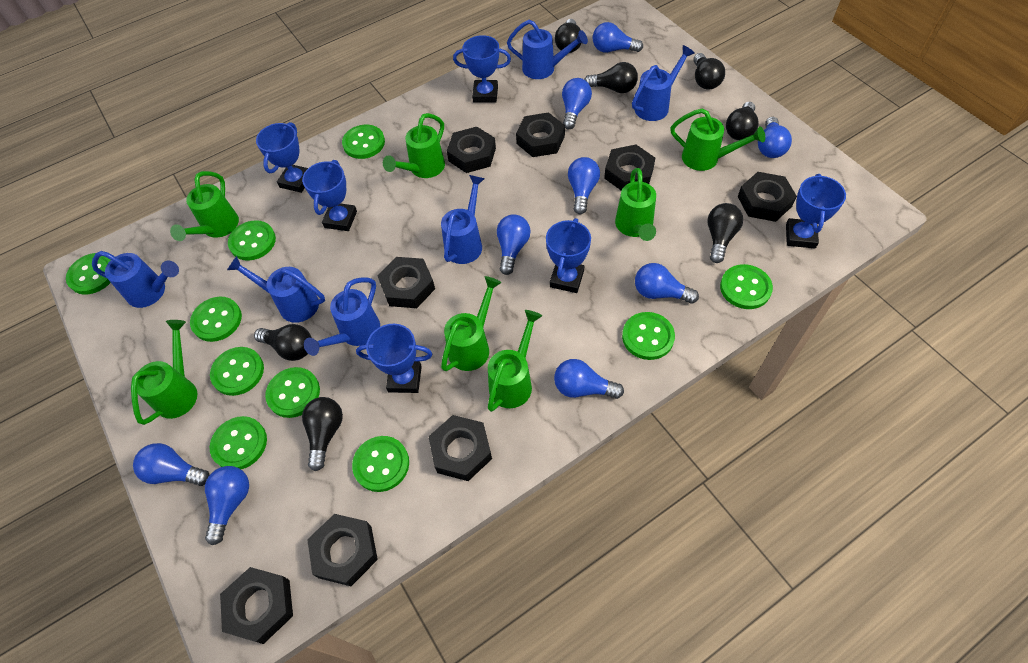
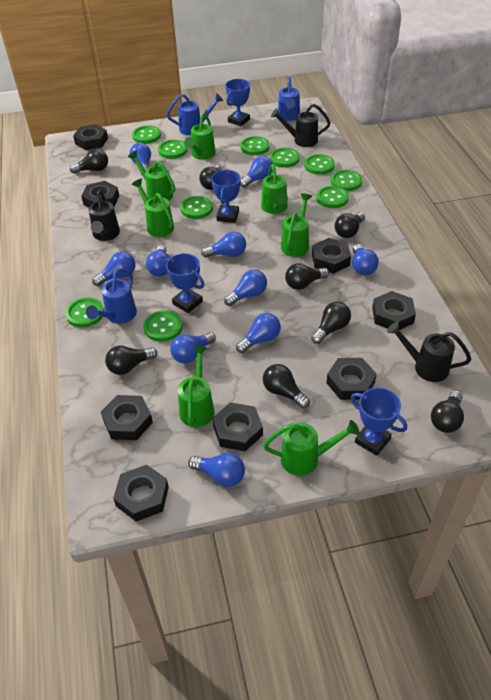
black light bulb: 7 -> 8
black watering can: 0 -> 3
blue light bulb: 9 -> 10
blue trophy: 6 -> 4
blue watering can: 6 -> 3

